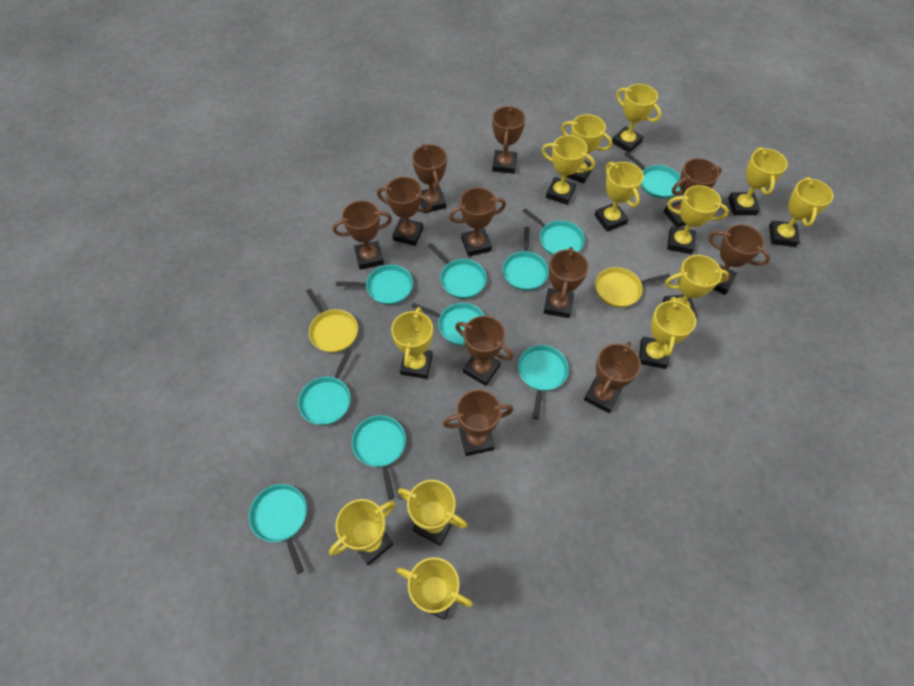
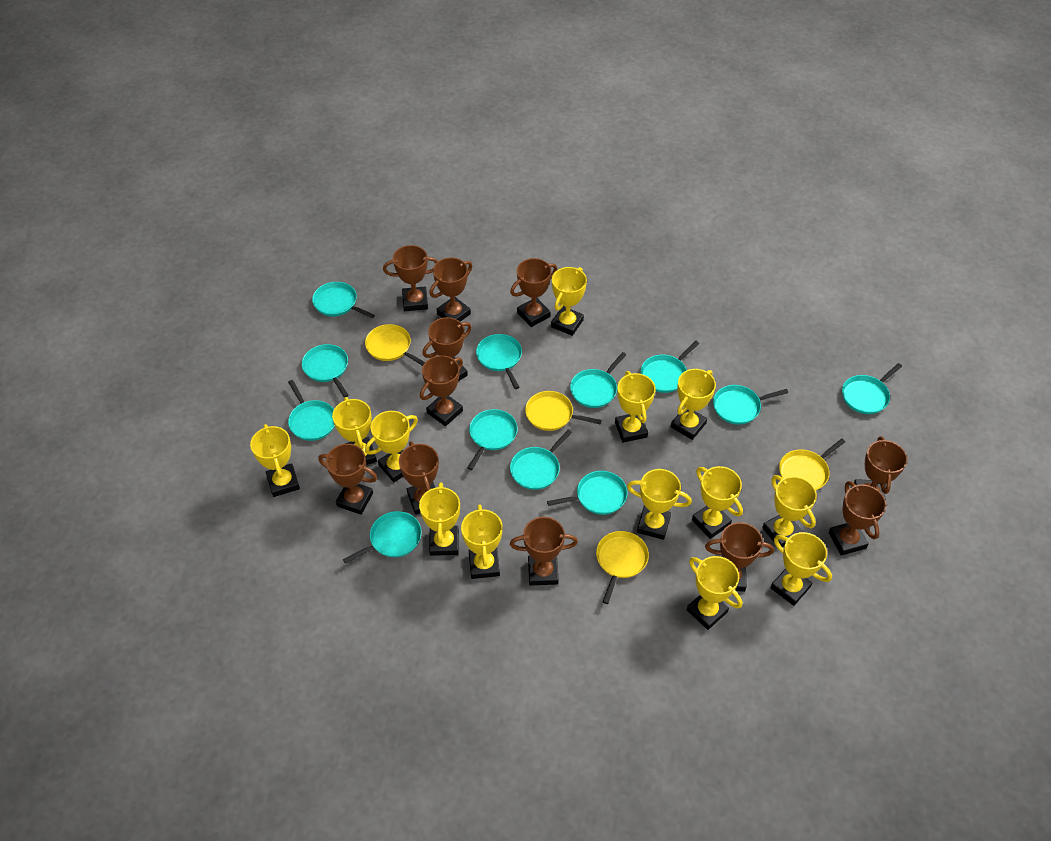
turquoise pan: 10 -> 12
yellow pan: 2 -> 4

